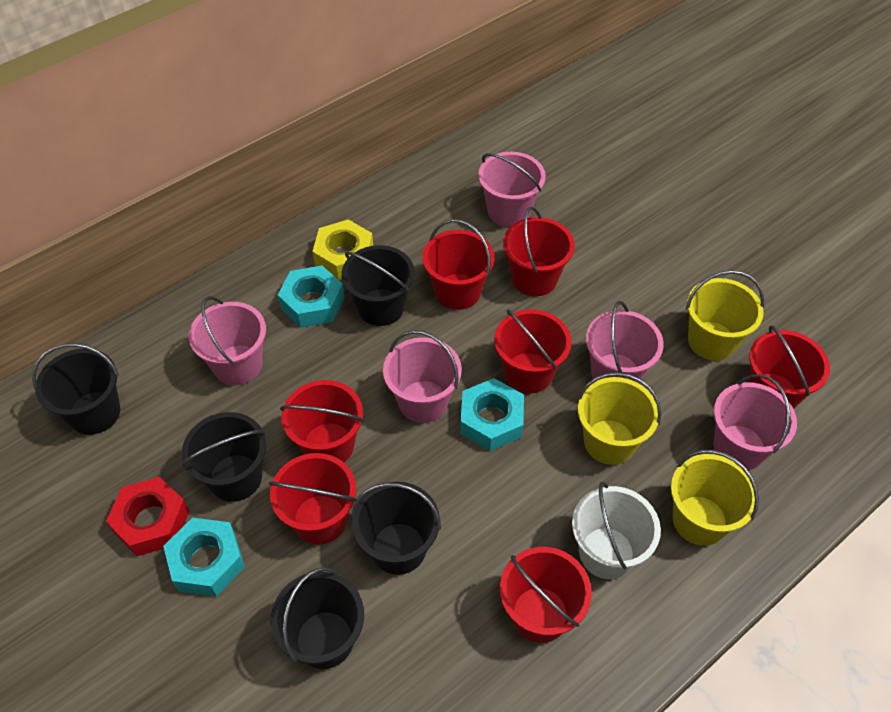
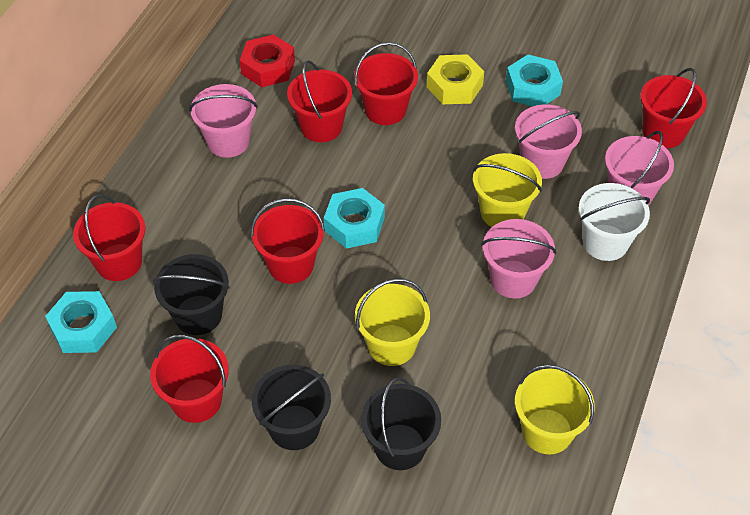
black bucket: 5 -> 3
pink bucket: 5 -> 4
red bucket: 7 -> 6

